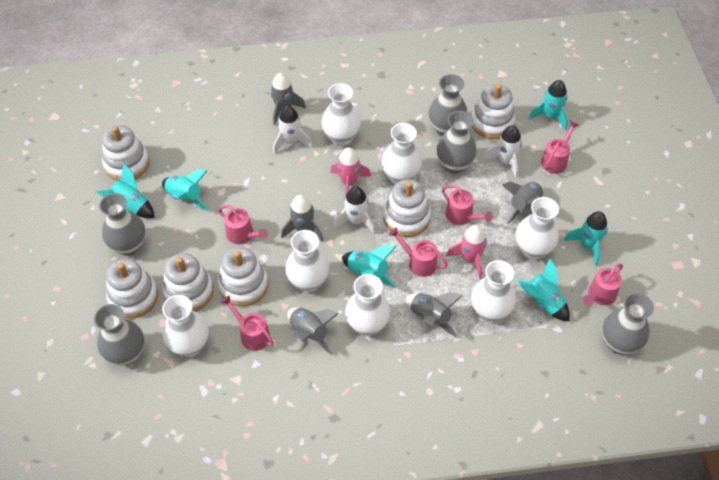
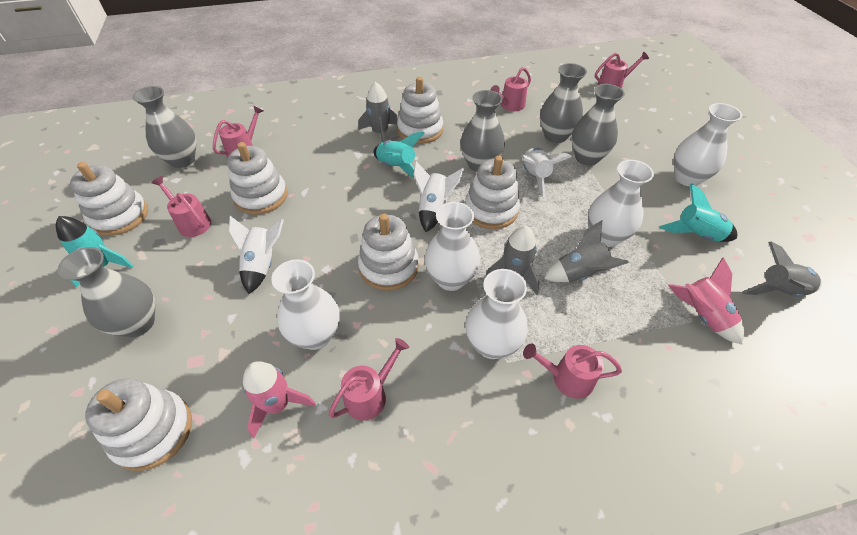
grey rocket: 5 -> 4
turquoise rocket: 6 -> 3
white vase: 7 -> 5

